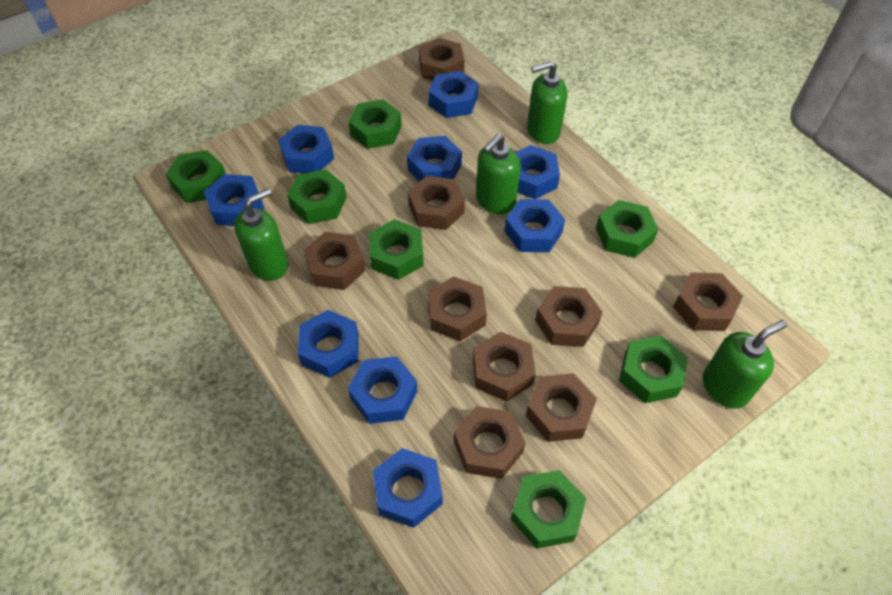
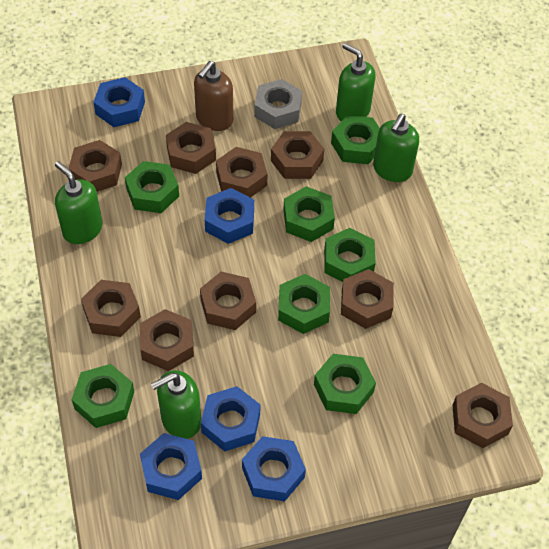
blue nut: 9 -> 5
brown soap dispenser: 0 -> 1
grey nut: 0 -> 1

